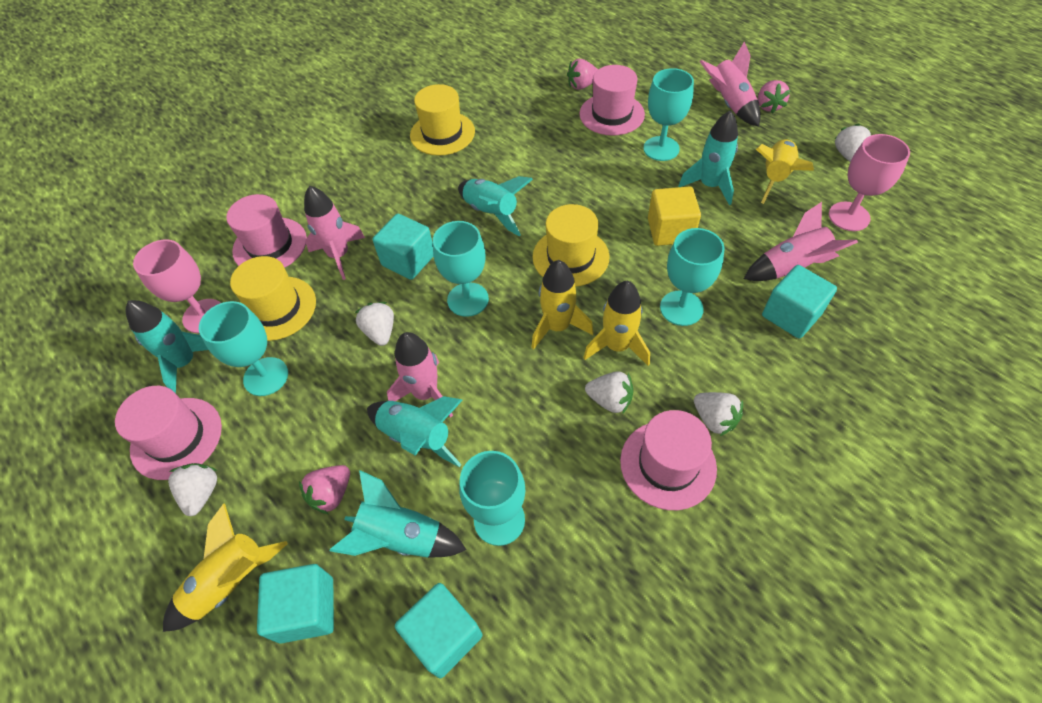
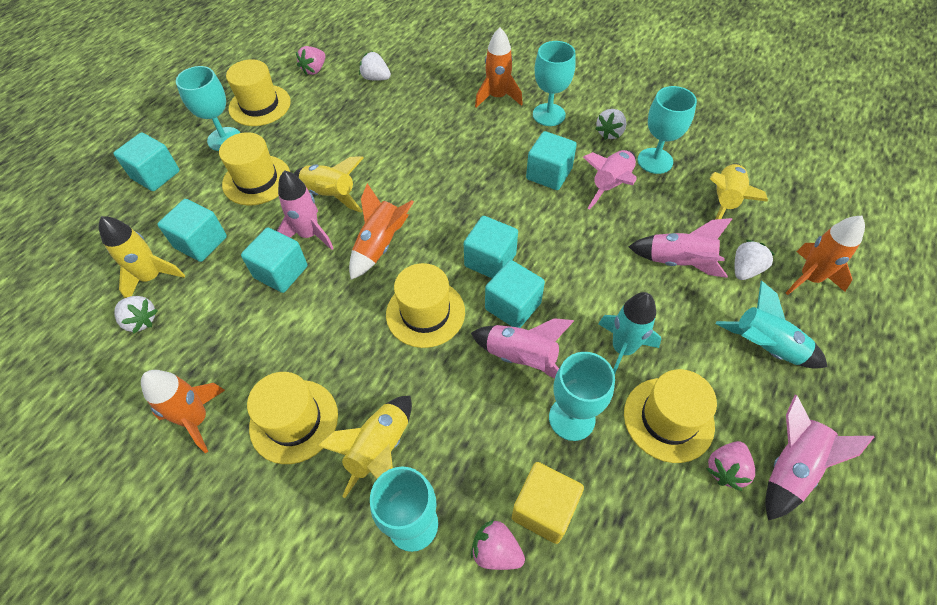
orange rocket: 0 -> 4
pink goblet: 2 -> 0
pink hat: 4 -> 0
pink rocket: 4 -> 5
turquoise cube: 4 -> 6
turquoise rocket: 5 -> 2
white strawberry: 5 -> 4
yellow hat: 3 -> 5

